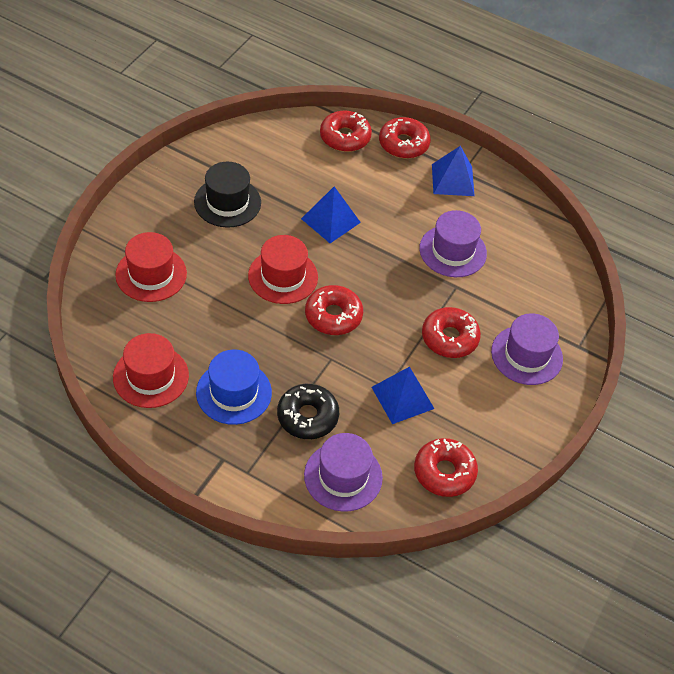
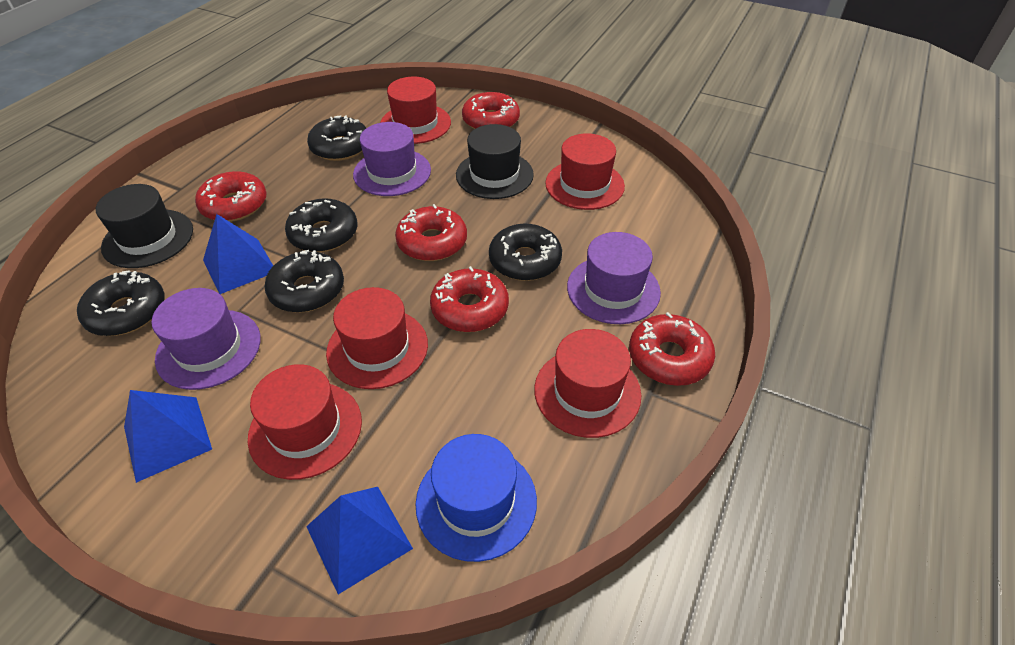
black donut: 1 -> 5
black hat: 1 -> 2
red hat: 3 -> 5

